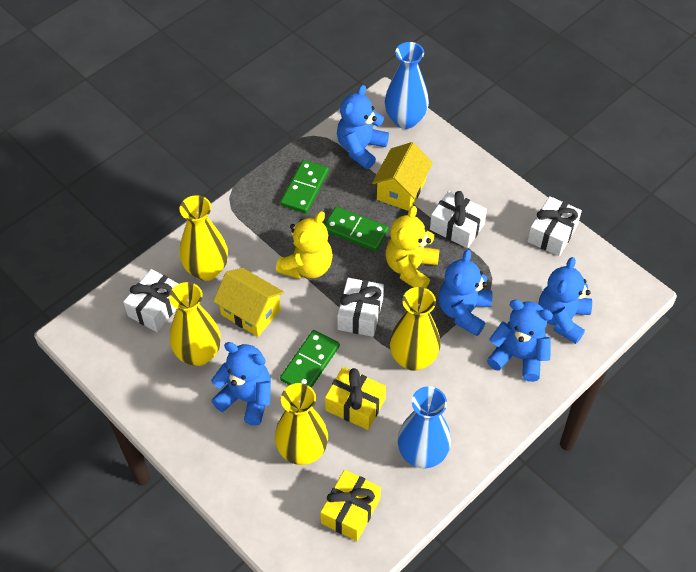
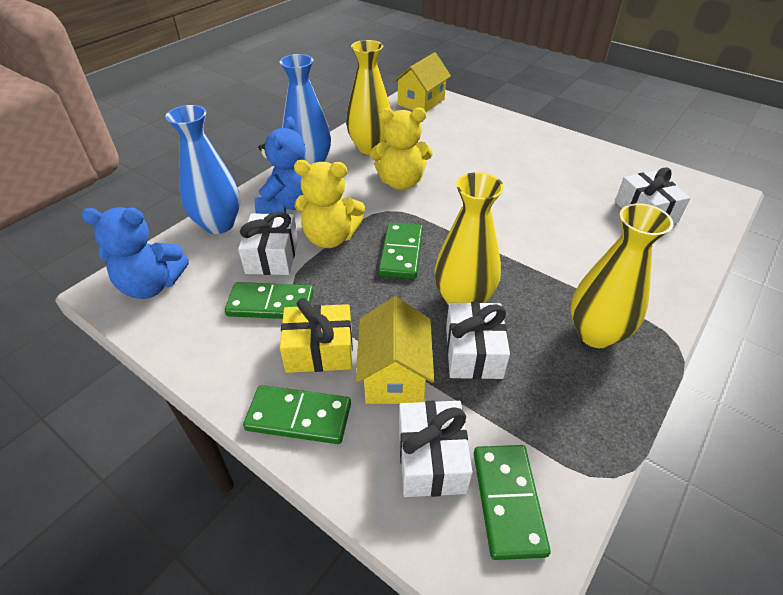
blue teddy bear: 5 -> 2
green domino: 3 -> 4
yellow gift: 2 -> 1
yellow vase: 4 -> 3

